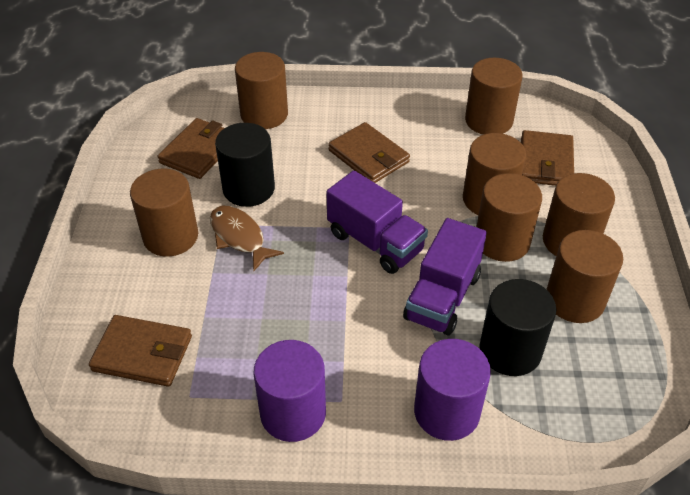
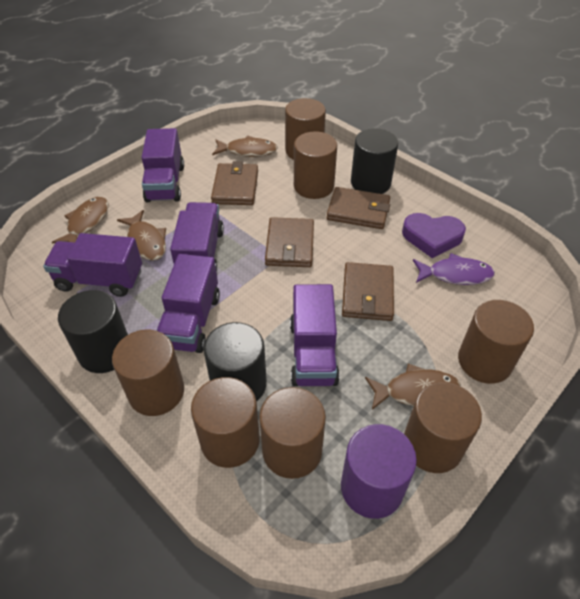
black cylinder: 2 -> 3
brown fish: 1 -> 4
purple cylinder: 2 -> 1
purple fish: 0 -> 1
purple heart: 0 -> 1
purple truck: 2 -> 5

